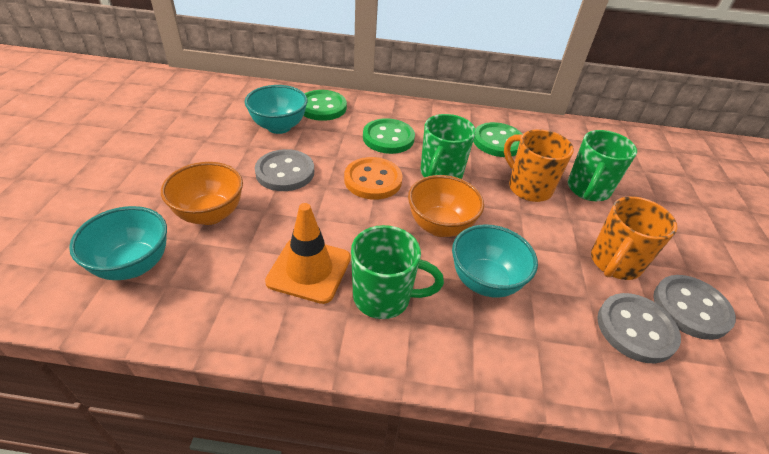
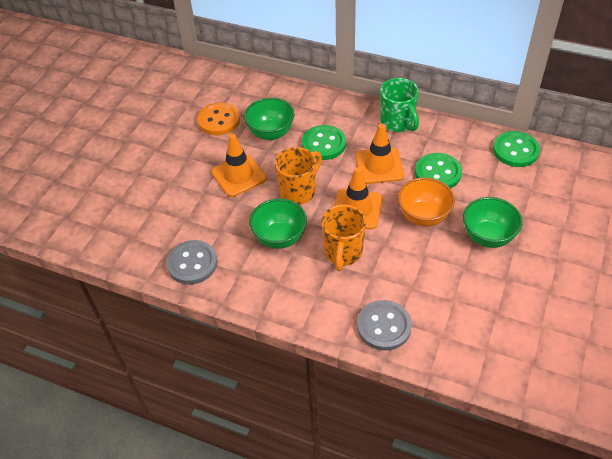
green bowl: 0 -> 3
green mug: 3 -> 1
grey button: 3 -> 2
orange bowl: 2 -> 1
orange traffic cone: 1 -> 3
turquoise bowl: 3 -> 0

